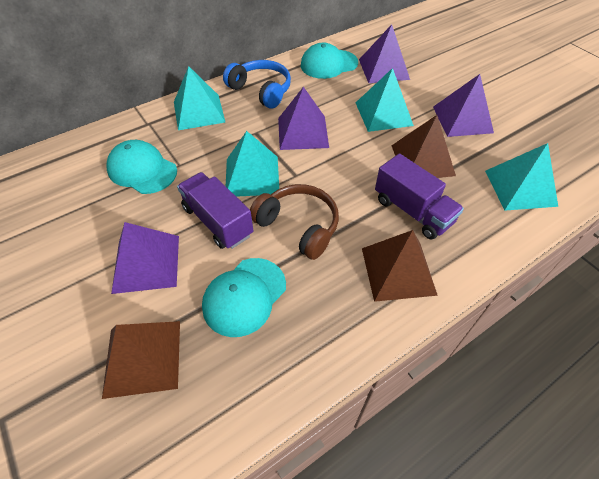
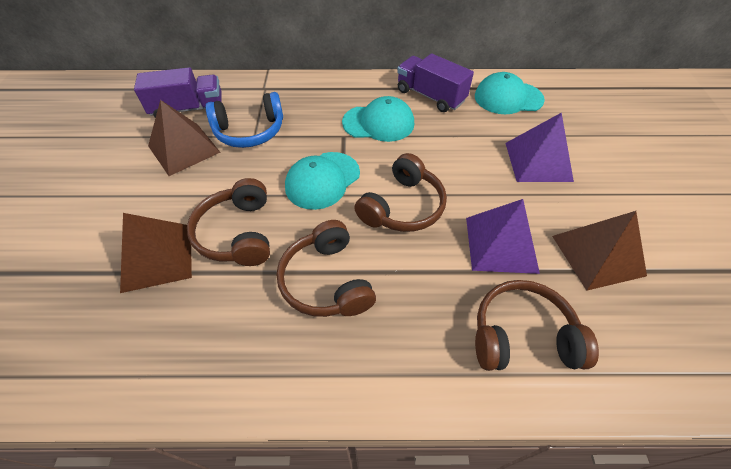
brown headphones: 1 -> 4
purple pyramid: 4 -> 2
turquoise pyramid: 4 -> 0

